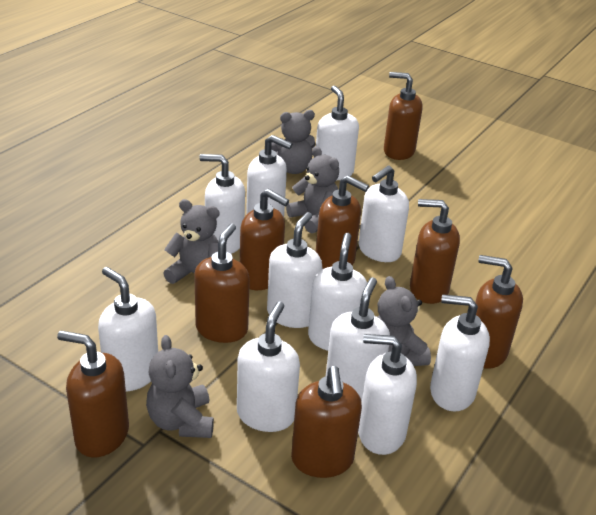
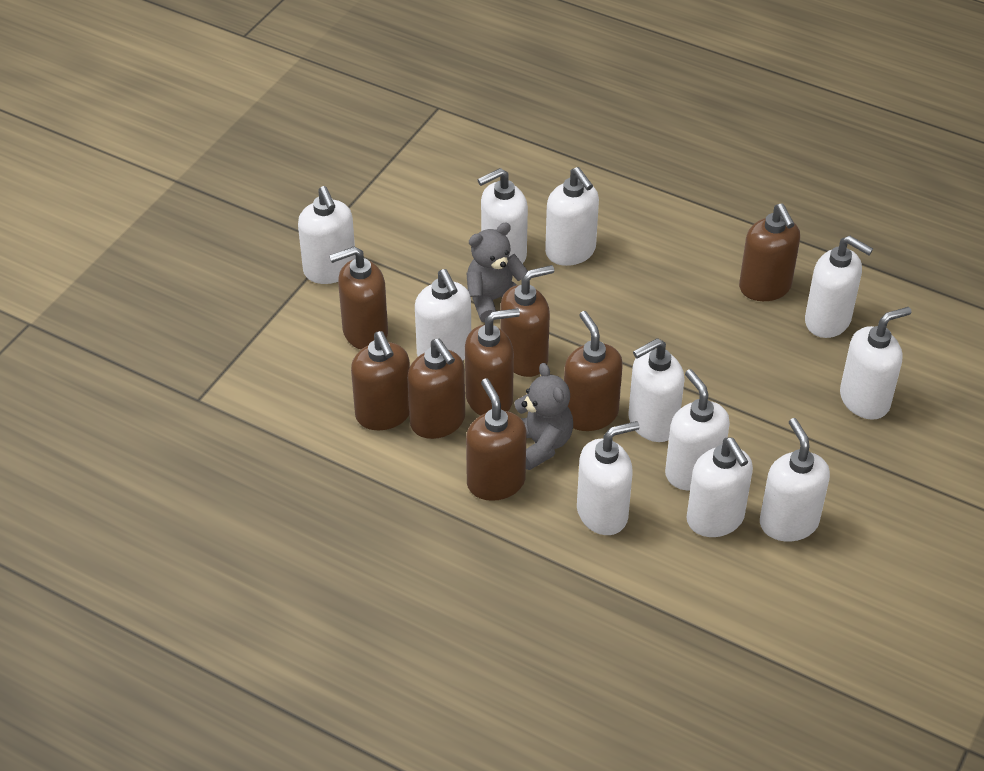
grey teddy bear: 5 -> 2

